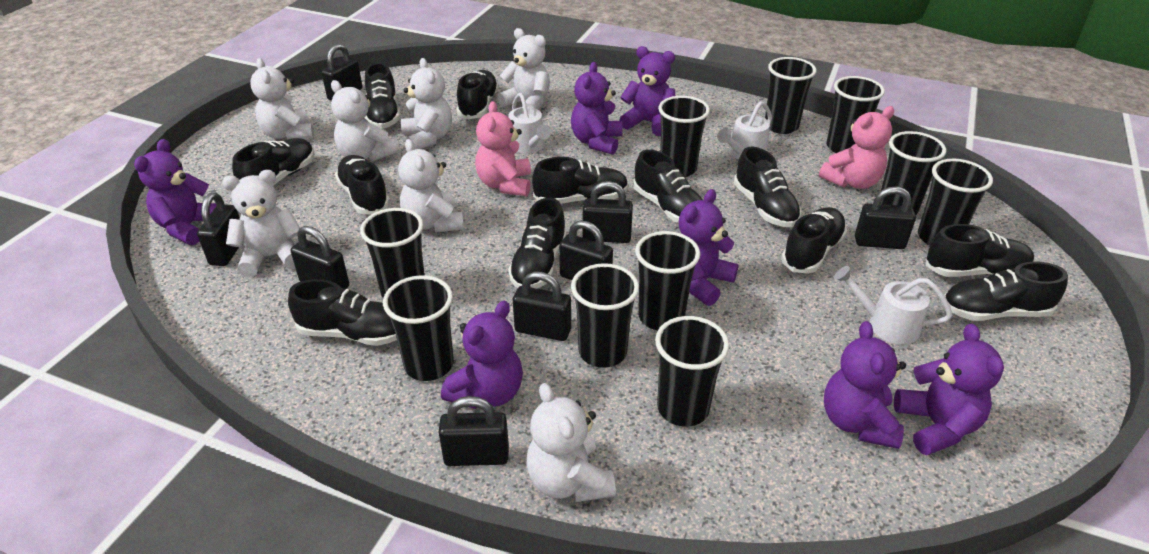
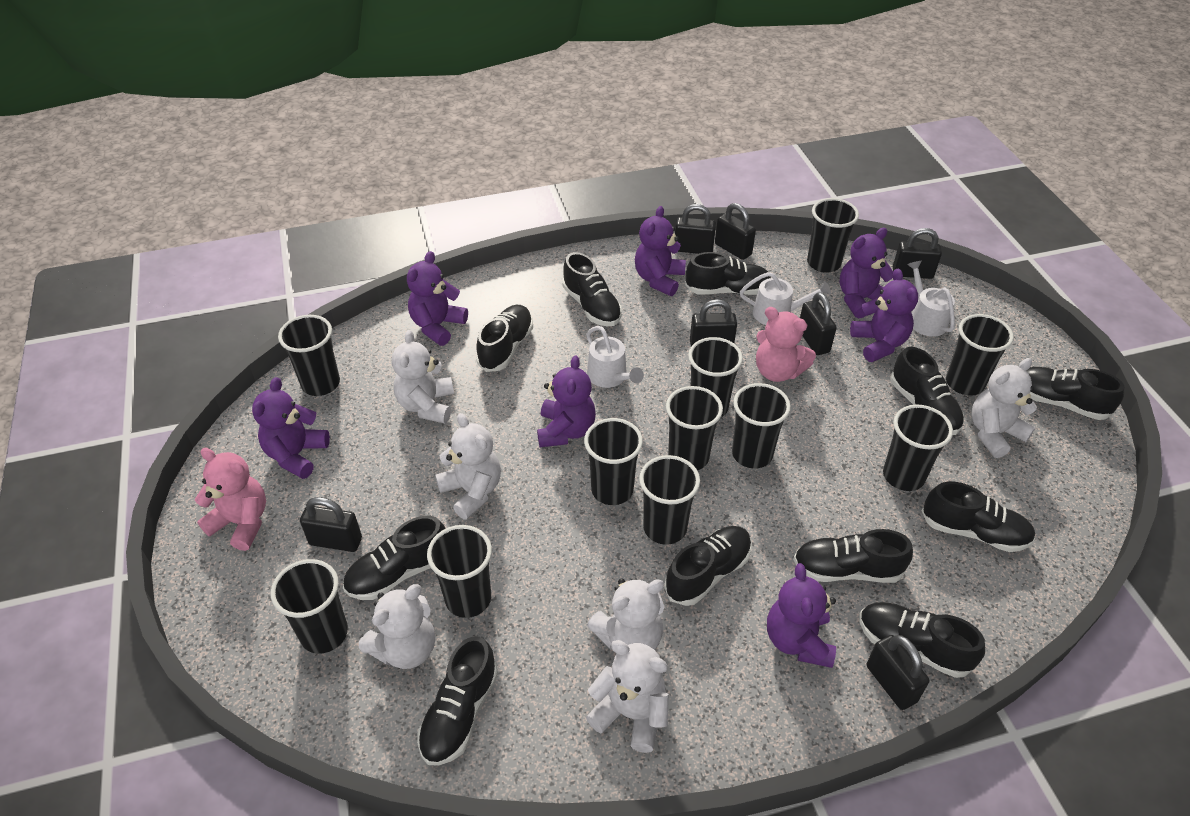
black cup: 10 -> 11
black padlock: 8 -> 7
black shoe: 12 -> 11
white teddy bear: 7 -> 6

